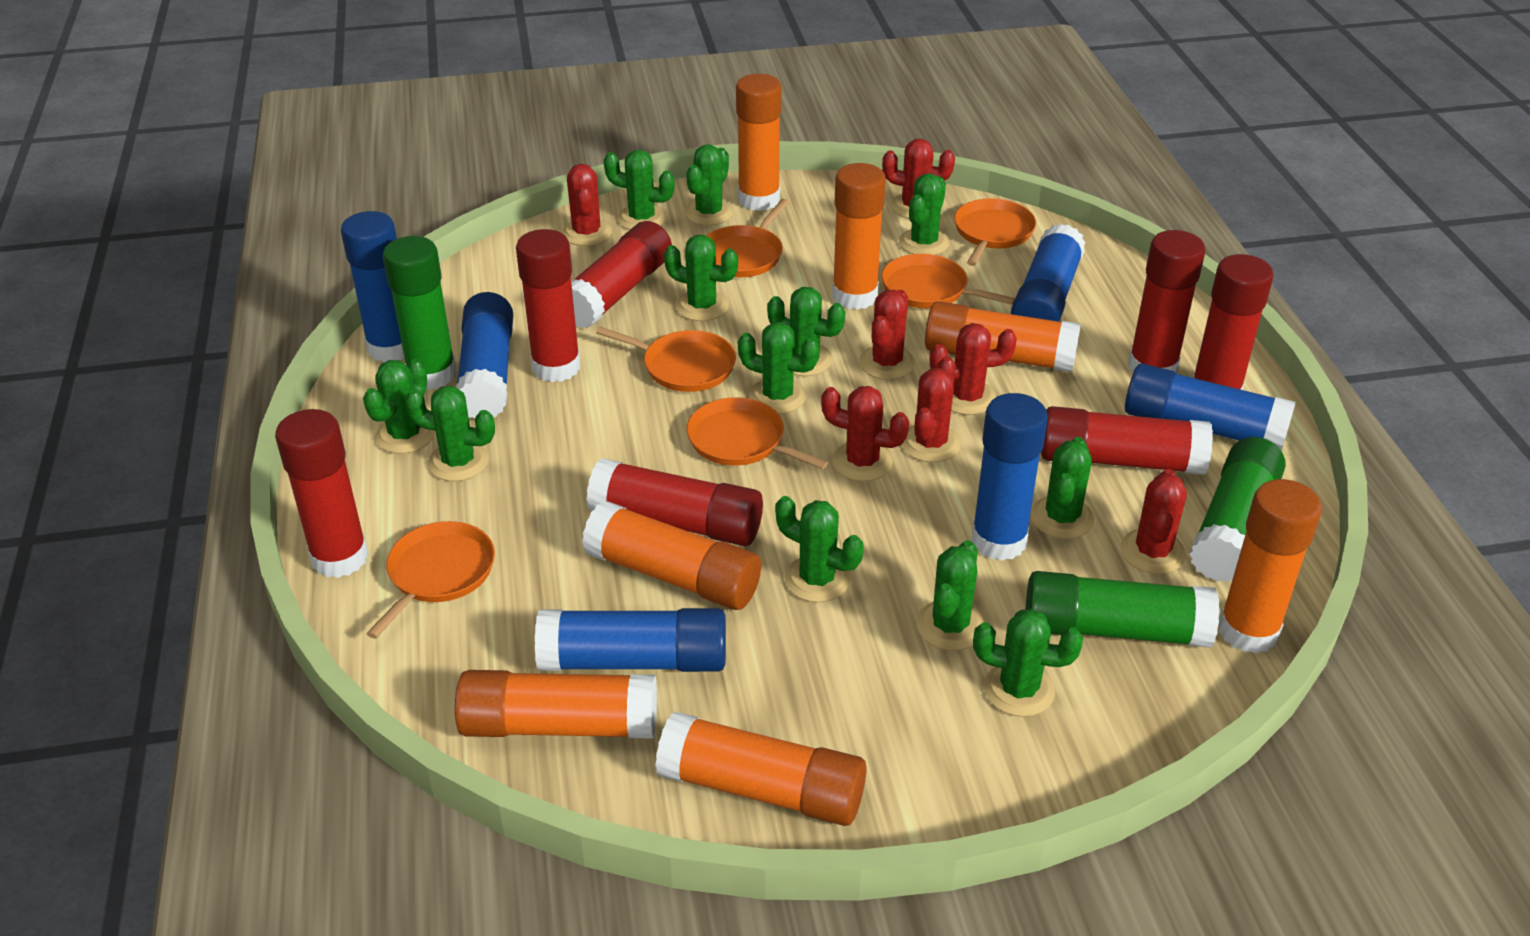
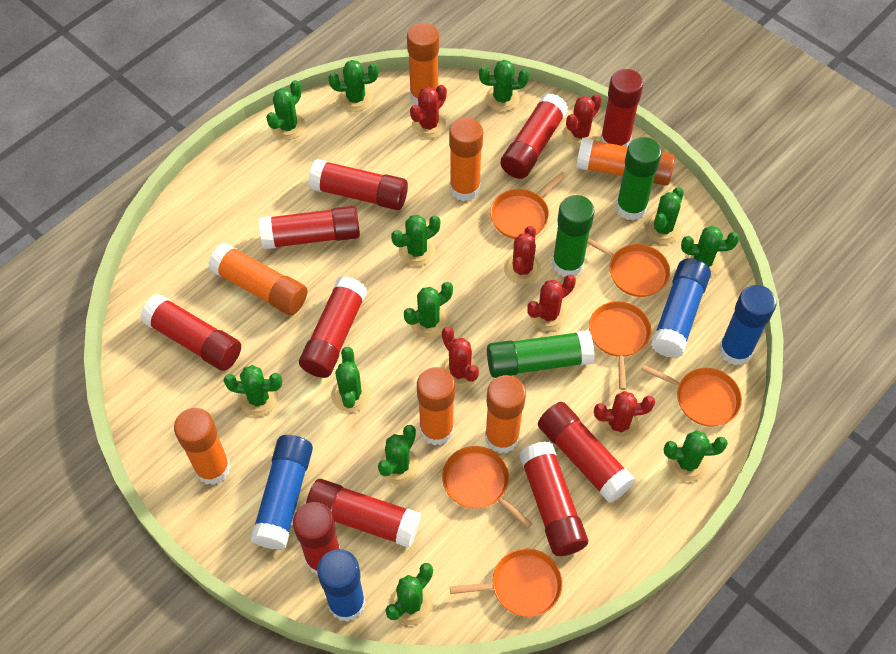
blue glue stick: 6 -> 4
red cactus: 7 -> 6
red glue stick: 7 -> 10

